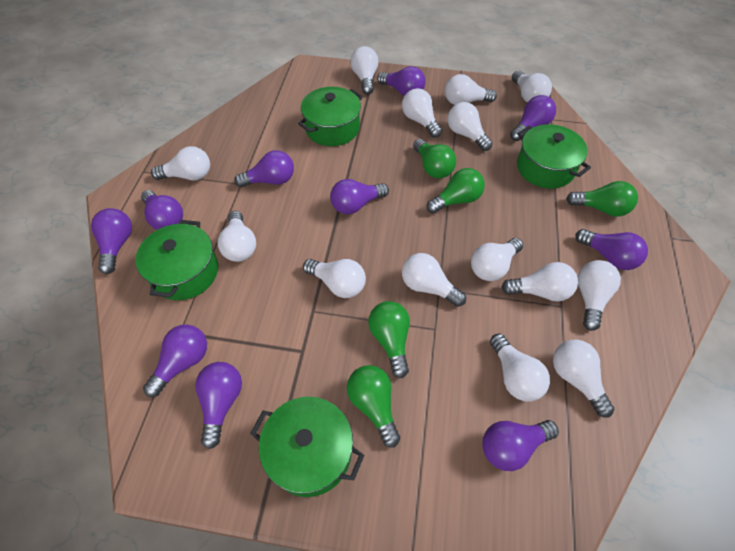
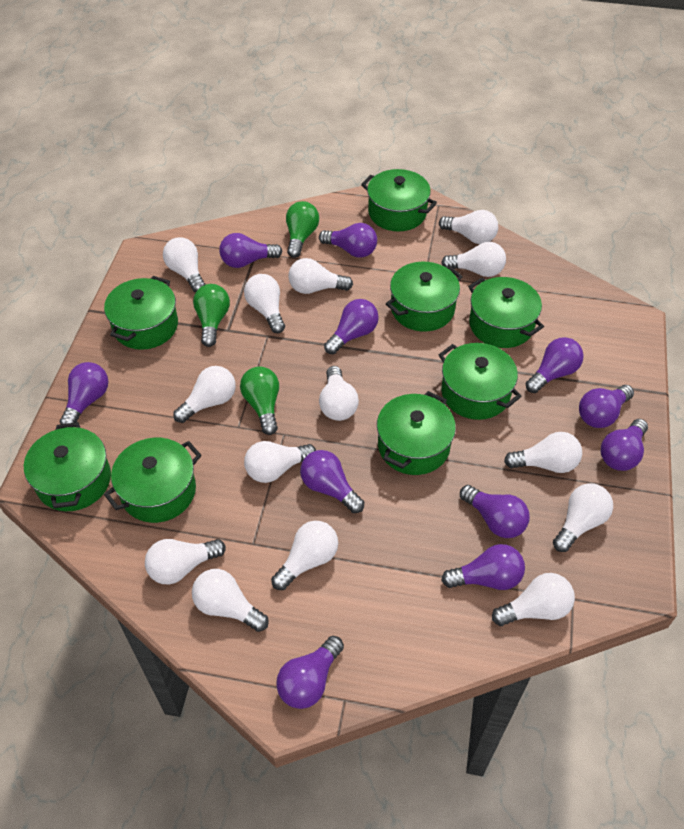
green light bulb: 5 -> 3
green pot: 4 -> 8
purple light bulb: 10 -> 11

